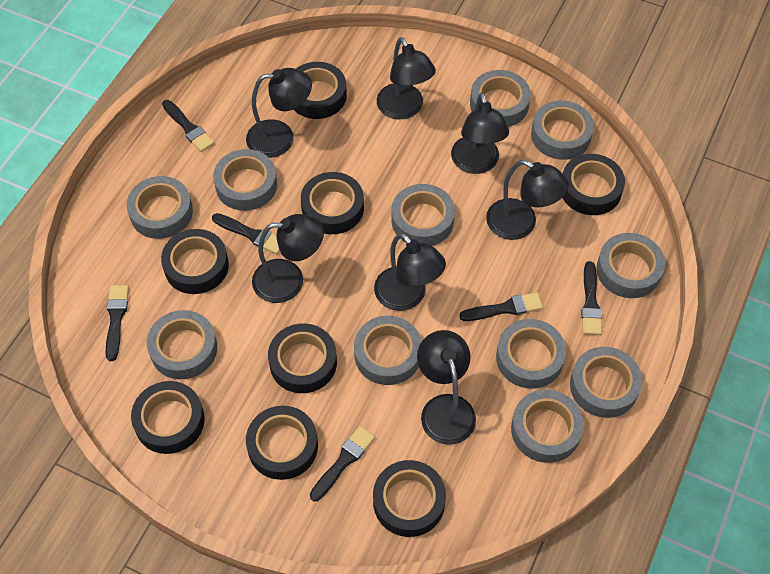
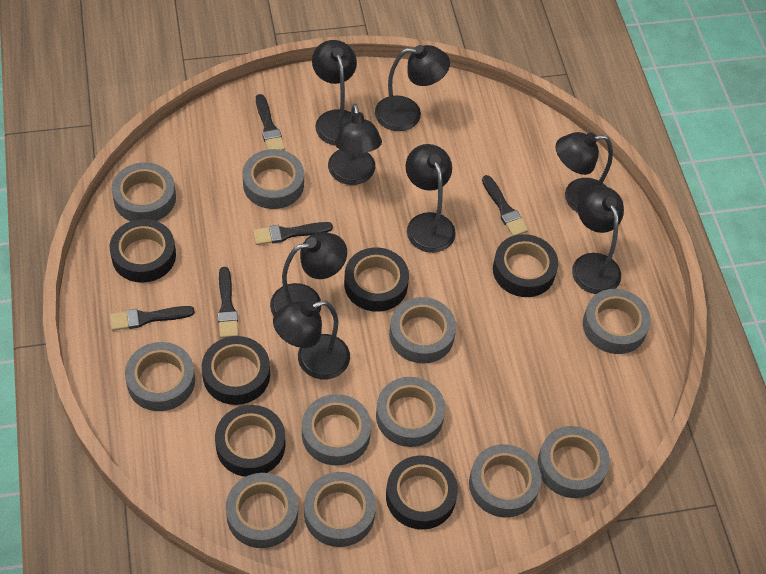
black brush: 6 -> 5
black lamp: 7 -> 8
black tape: 8 -> 6

